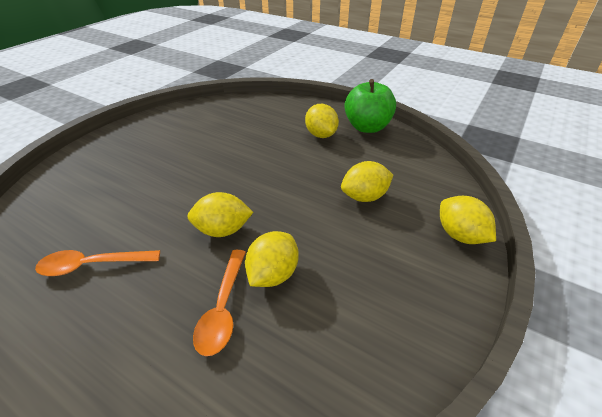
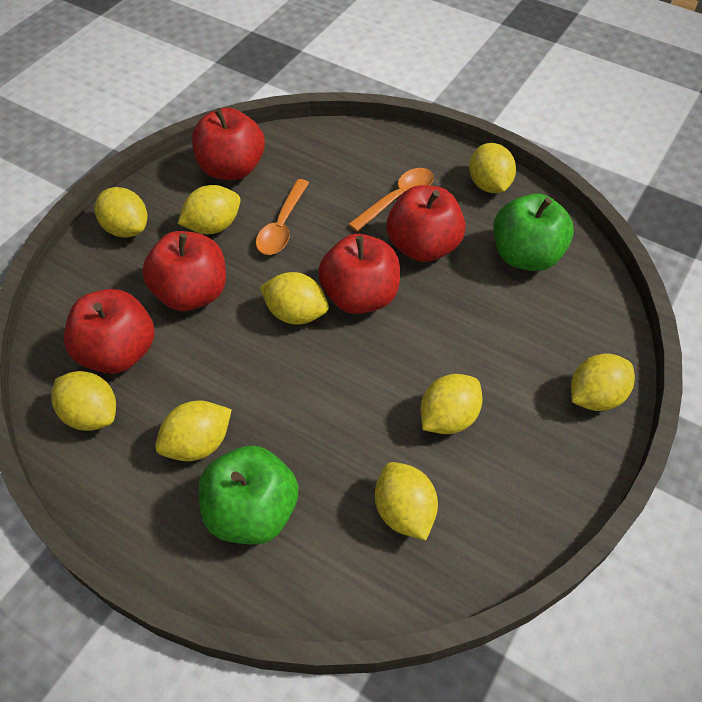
green apple: 1 -> 2
red apple: 0 -> 5
yellow lemon: 5 -> 9

